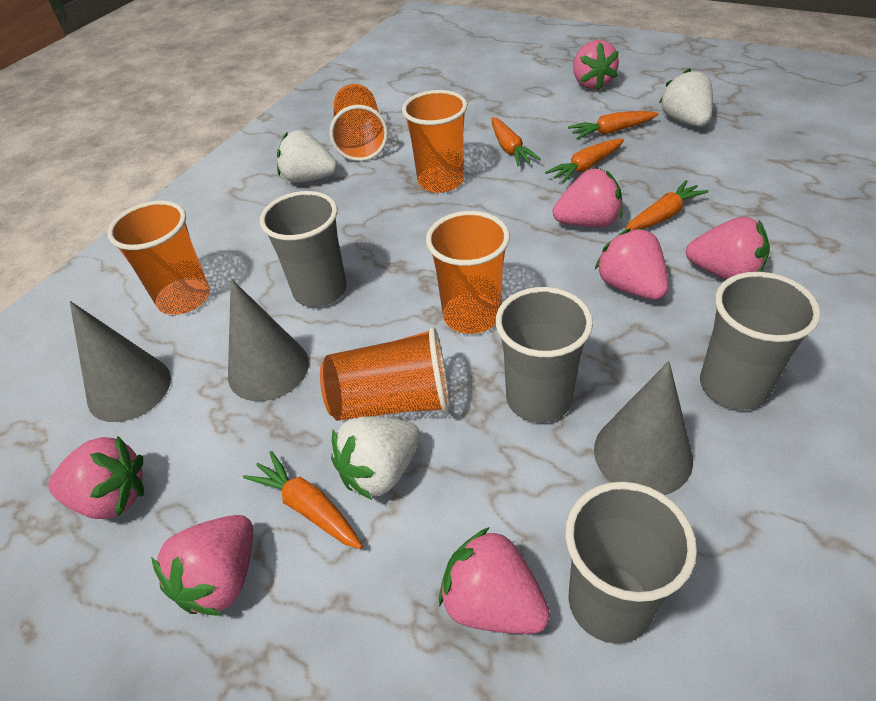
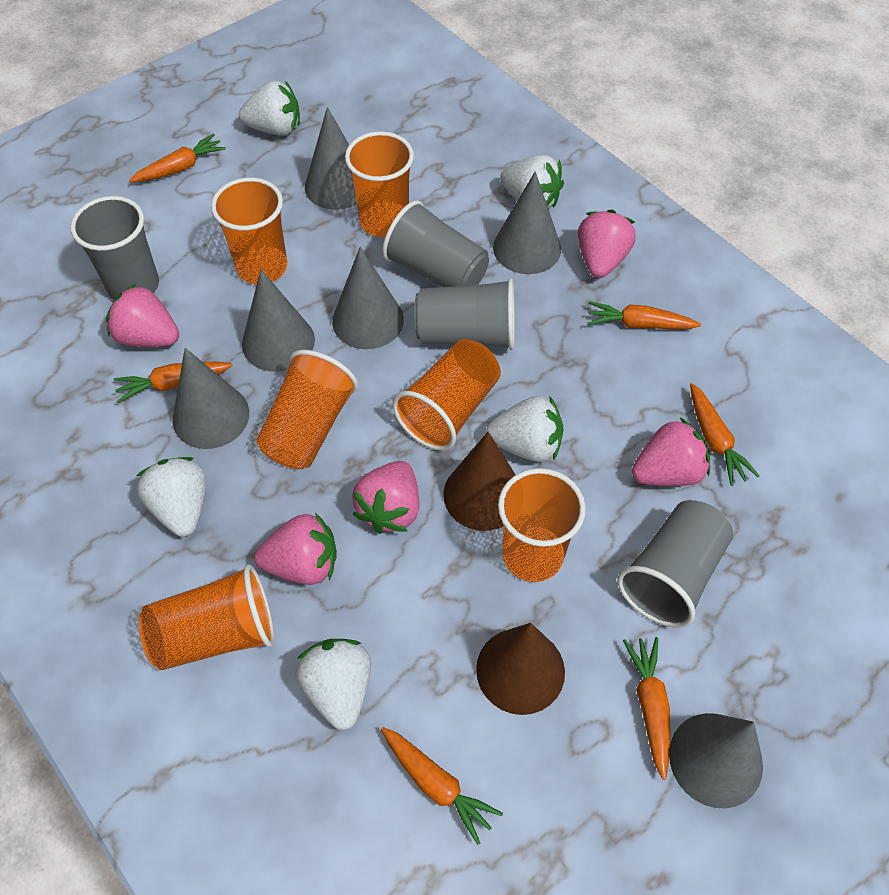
brown cone: 0 -> 2
grey cone: 3 -> 6
orange carrot: 5 -> 6
orange cup: 5 -> 6
pink strawberry: 7 -> 5
white strawberry: 3 -> 5

